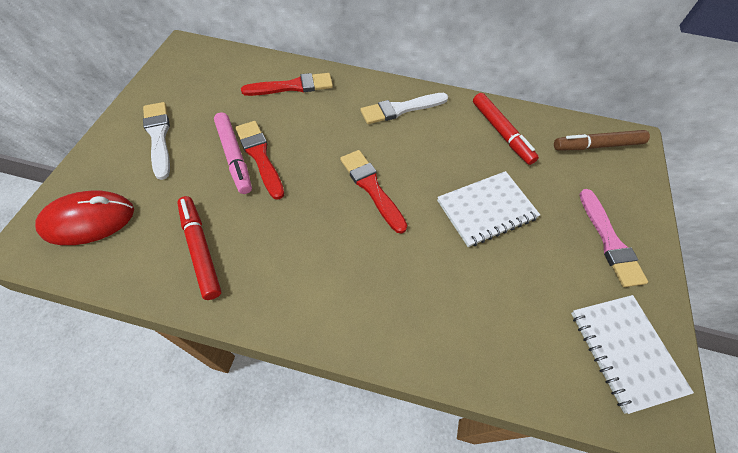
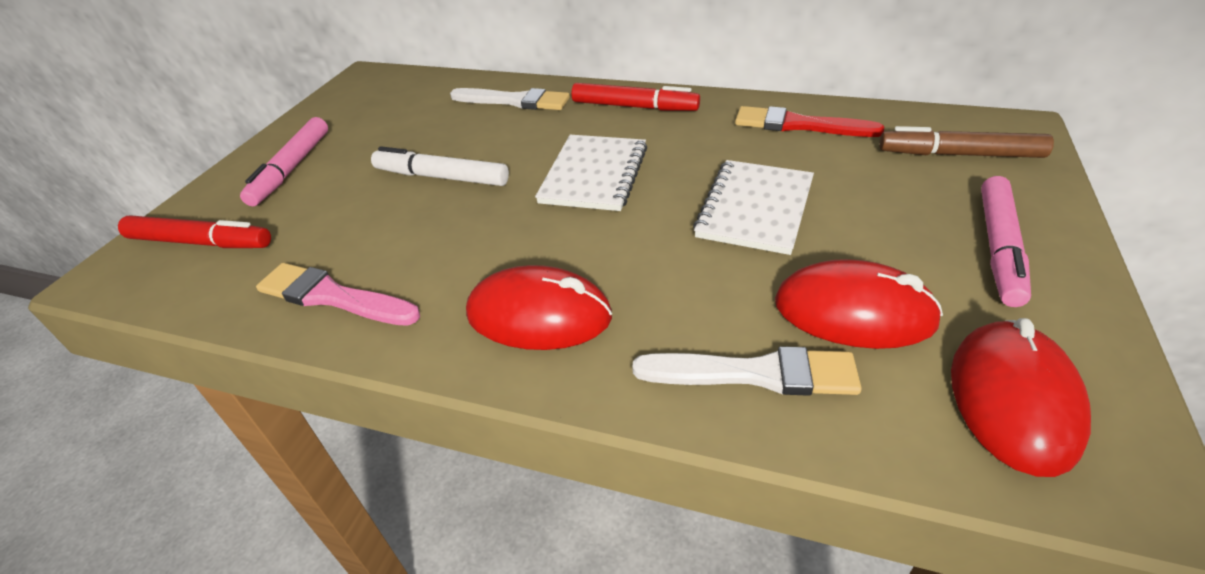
pink marker: 1 -> 2
red brush: 3 -> 1
red mouse: 1 -> 3
white marker: 0 -> 1

